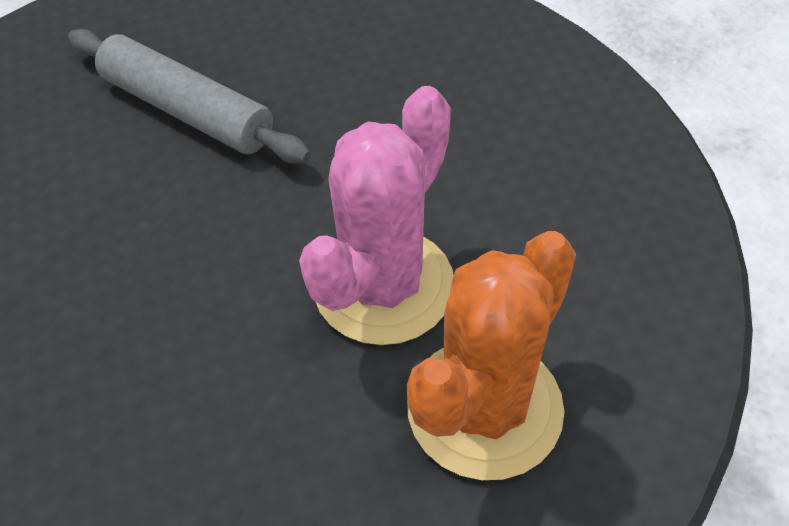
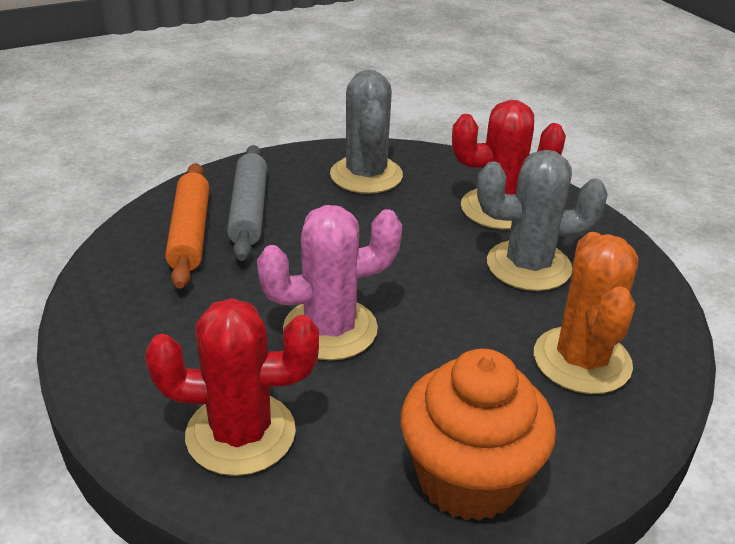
grey cactus: 0 -> 2
orange cupcake: 0 -> 1
orange rolling pin: 0 -> 1
red cactus: 0 -> 2

